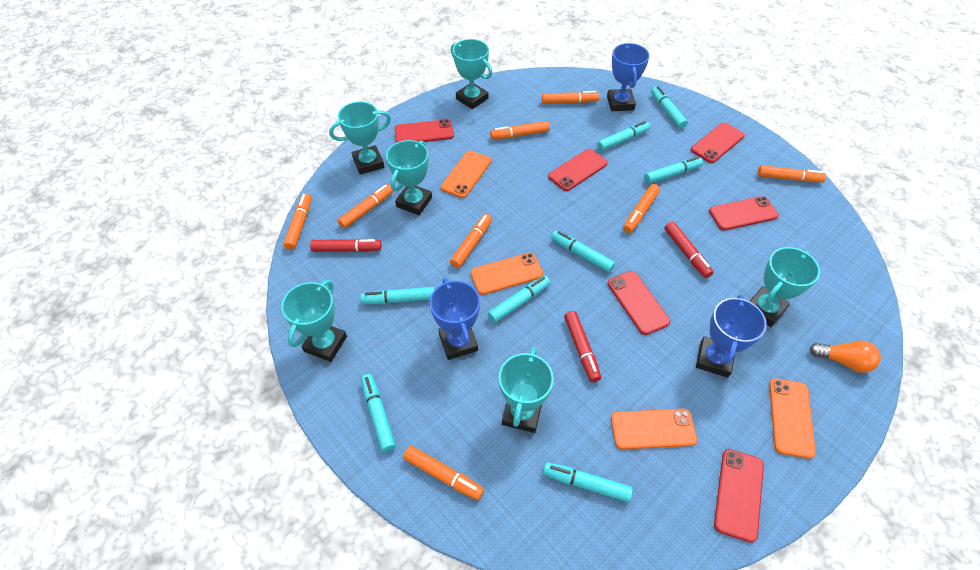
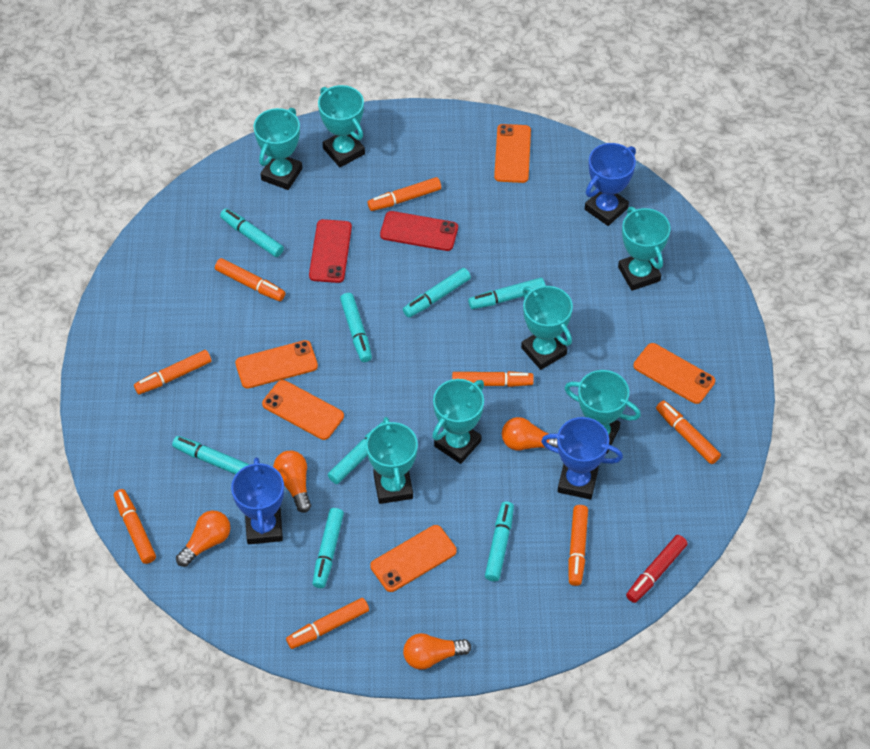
orange light bulb: 1 -> 4
orange phone: 4 -> 5
red marker: 3 -> 1
red phone: 6 -> 2
turquoise trophy: 6 -> 7

